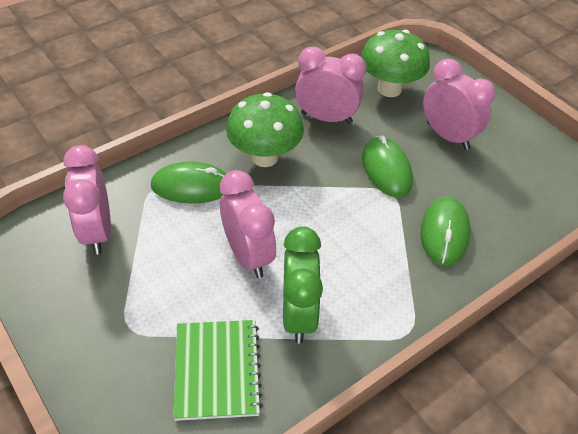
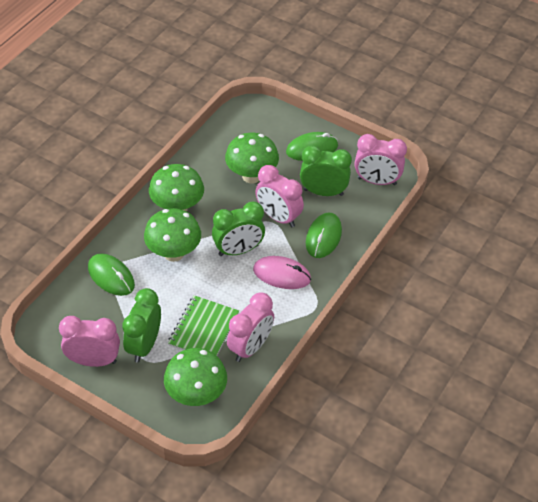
green clock: 1 -> 3
green mushroom: 2 -> 4
pink mouse: 0 -> 1

